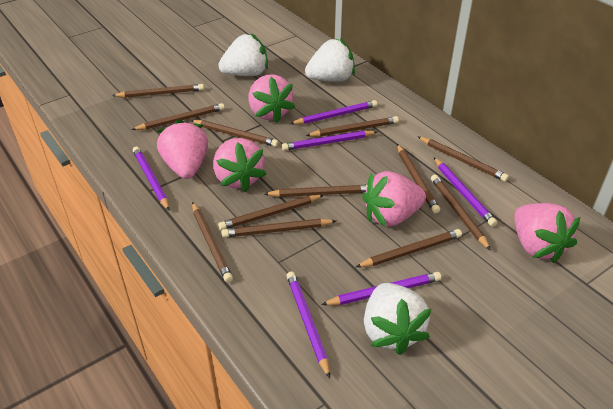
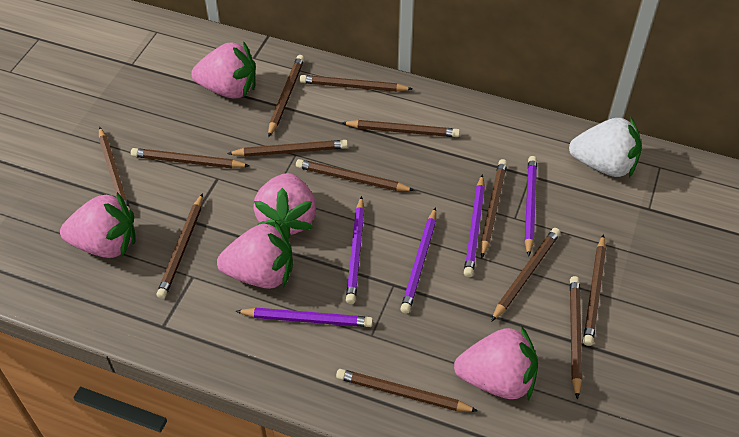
brown pencil: 12 -> 13
purple pencil: 6 -> 5
white strawberry: 3 -> 1

